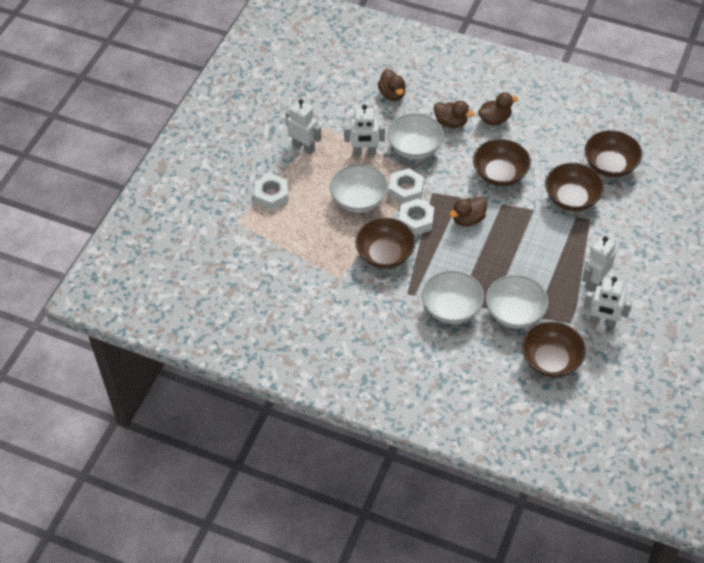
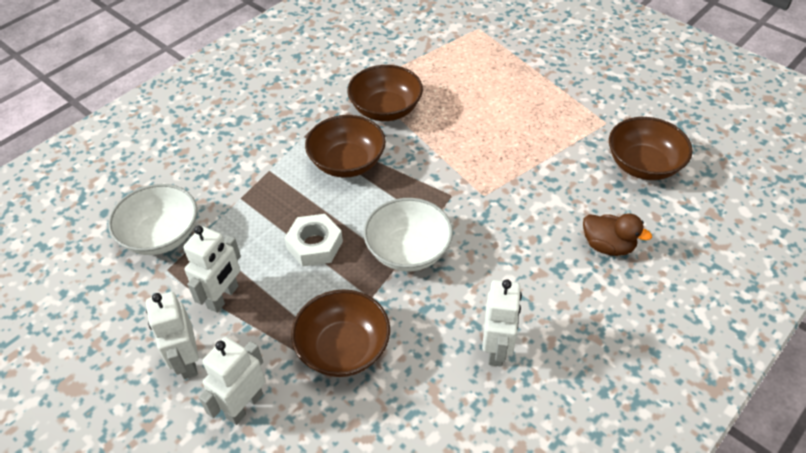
brown bowl: 5 -> 4
brown duck: 4 -> 1
white bowl: 4 -> 2
white nut: 3 -> 1

